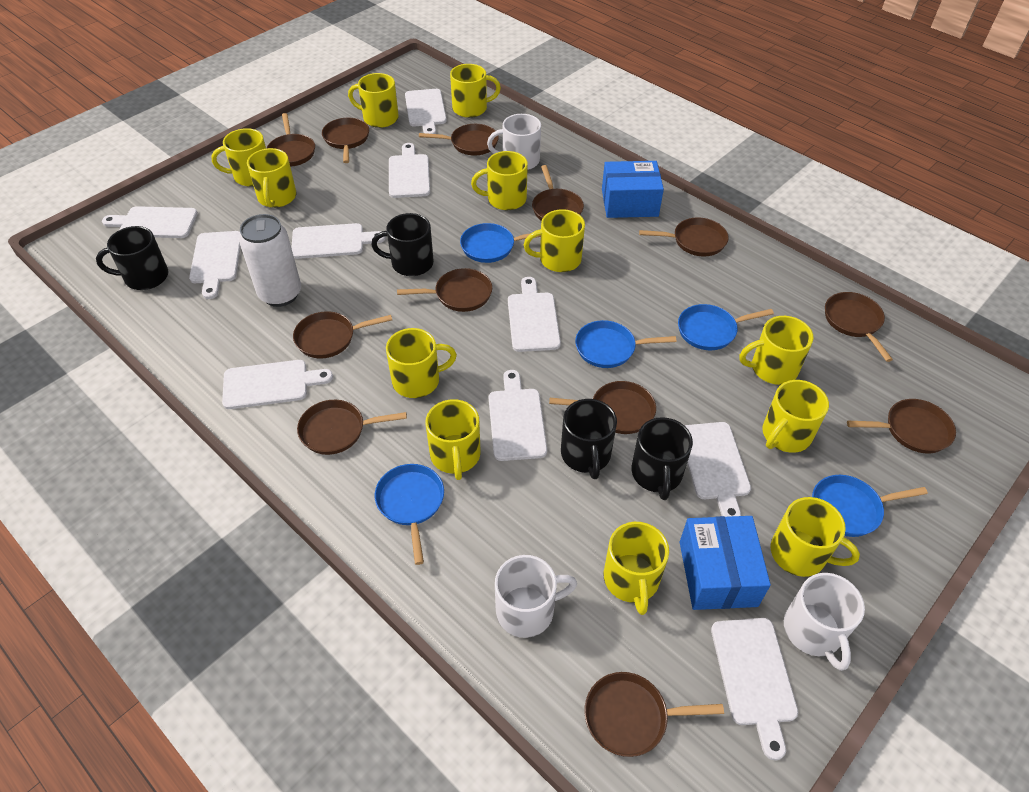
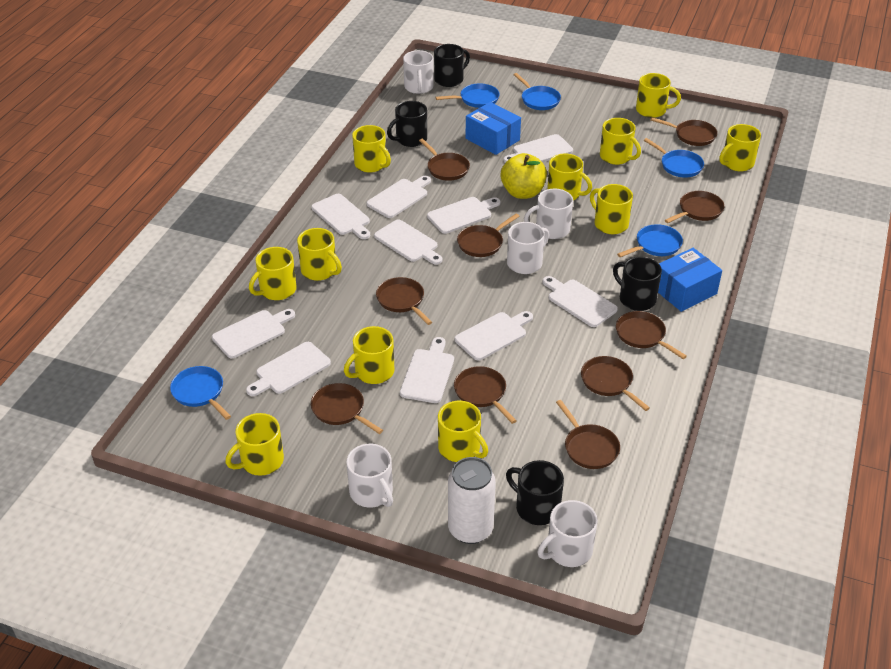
brown pan: 12 -> 10
white mug: 3 -> 5
yellow apple: 0 -> 1
yellow mug: 12 -> 11

